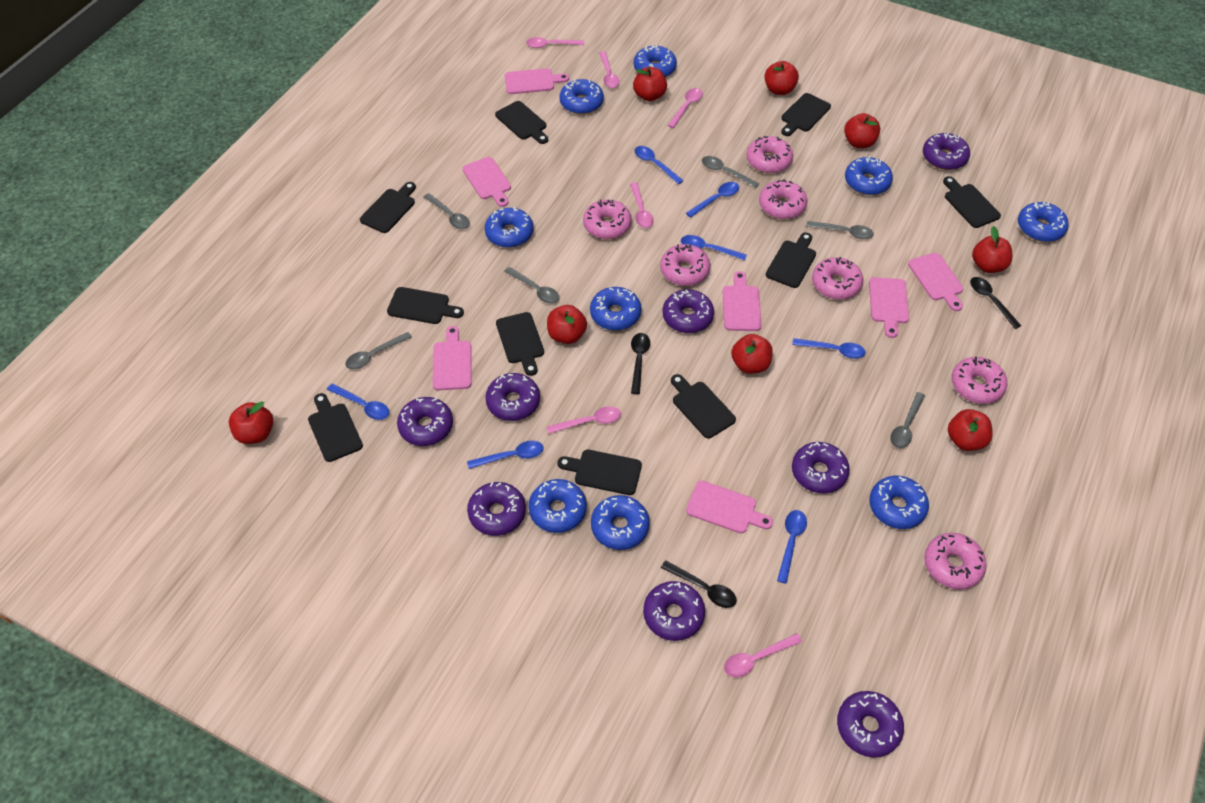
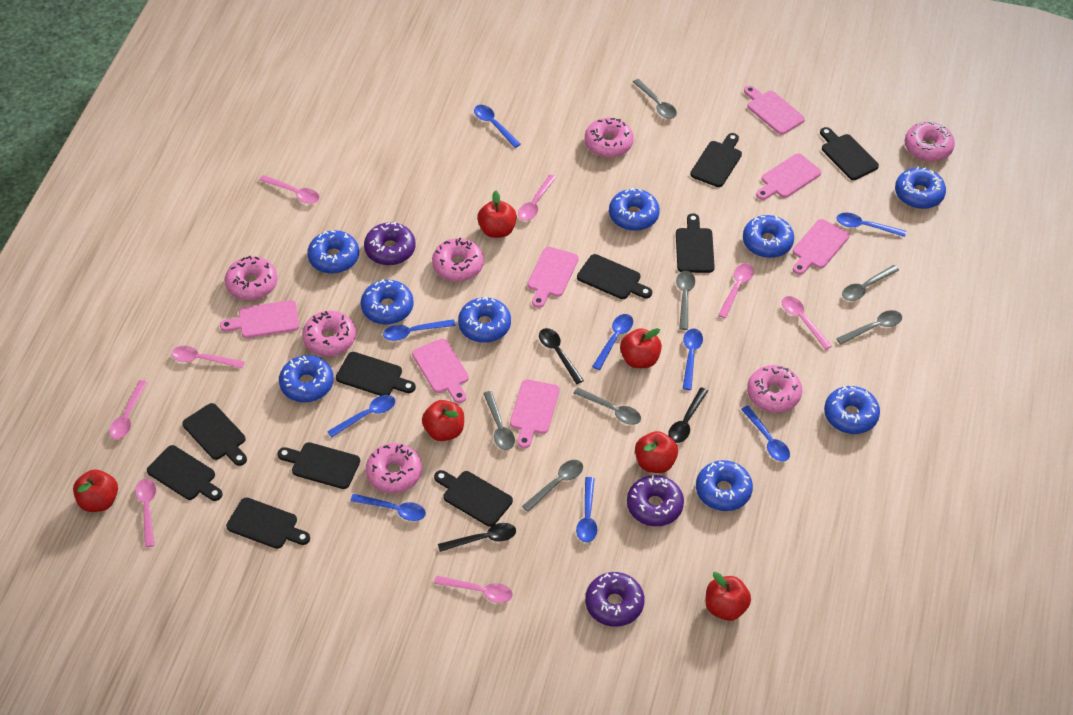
blue spoon: 7 -> 9
grey spoon: 6 -> 7
pink spoon: 6 -> 8
purple donut: 8 -> 3
red apple: 8 -> 6

